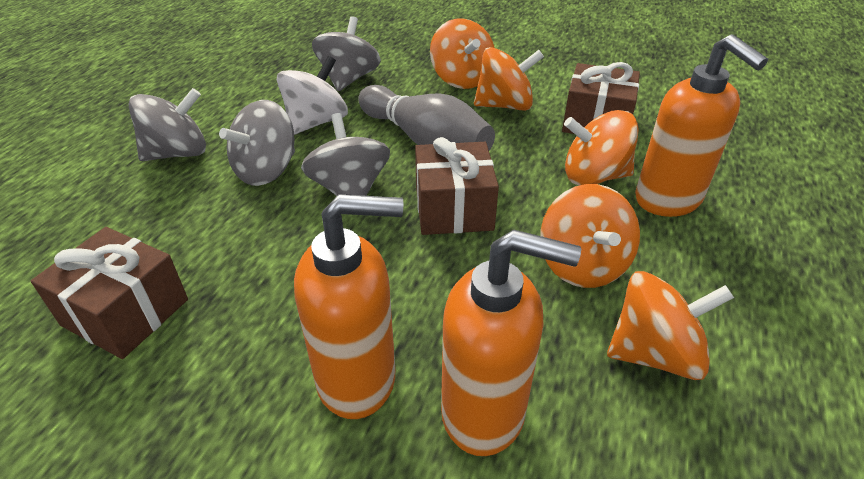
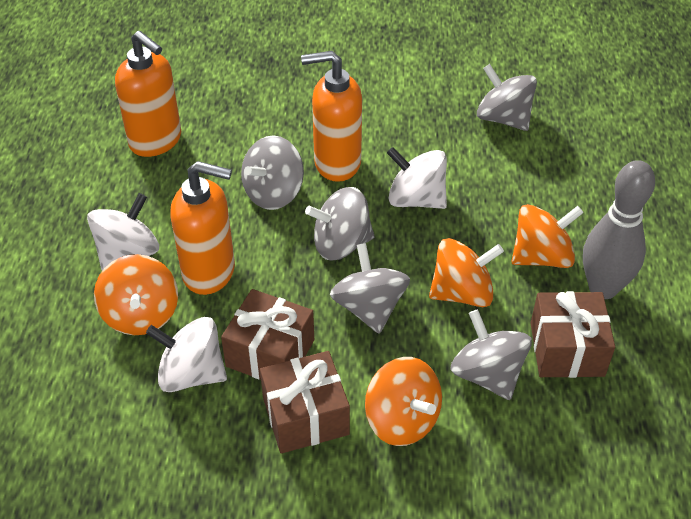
grey spinning top: 4 -> 5
orange spinning top: 5 -> 4
white spinning top: 1 -> 3

